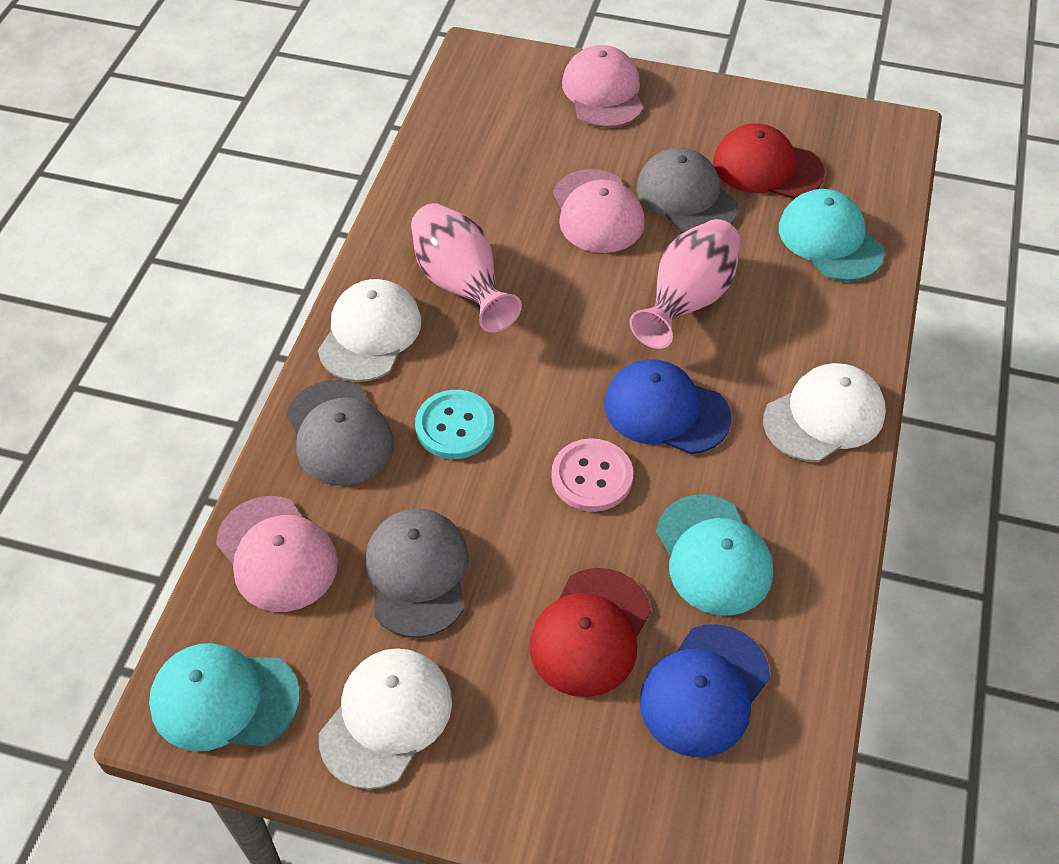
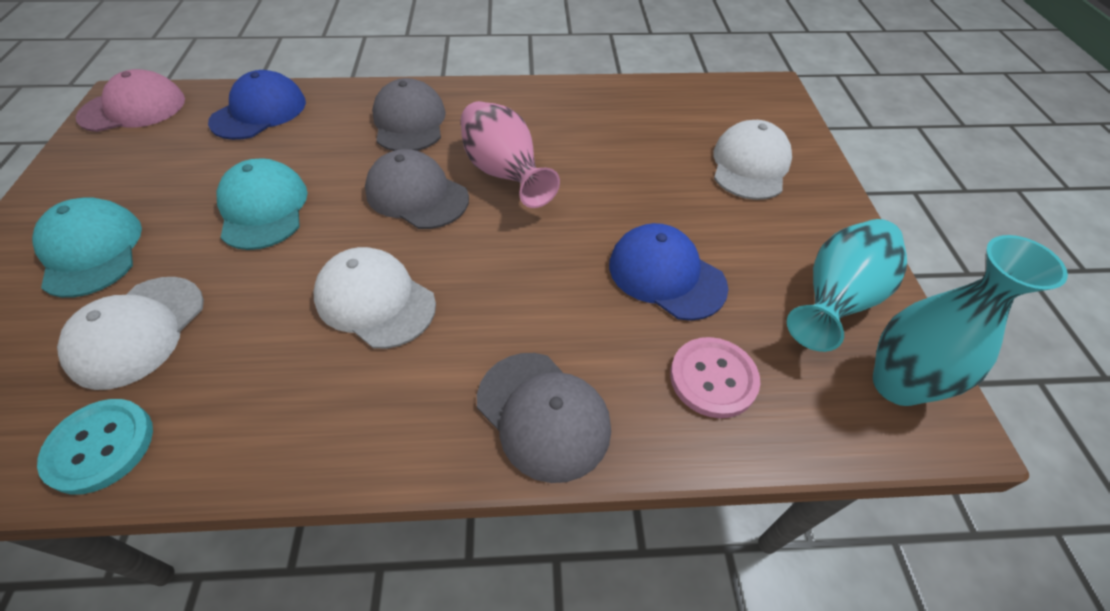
pink cap: 3 -> 1
pink vase: 2 -> 1
red cap: 2 -> 0
turquoise cap: 3 -> 2
turquoise vase: 0 -> 2

